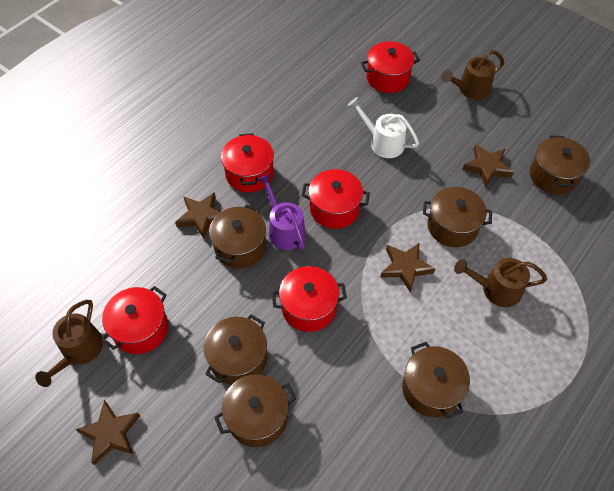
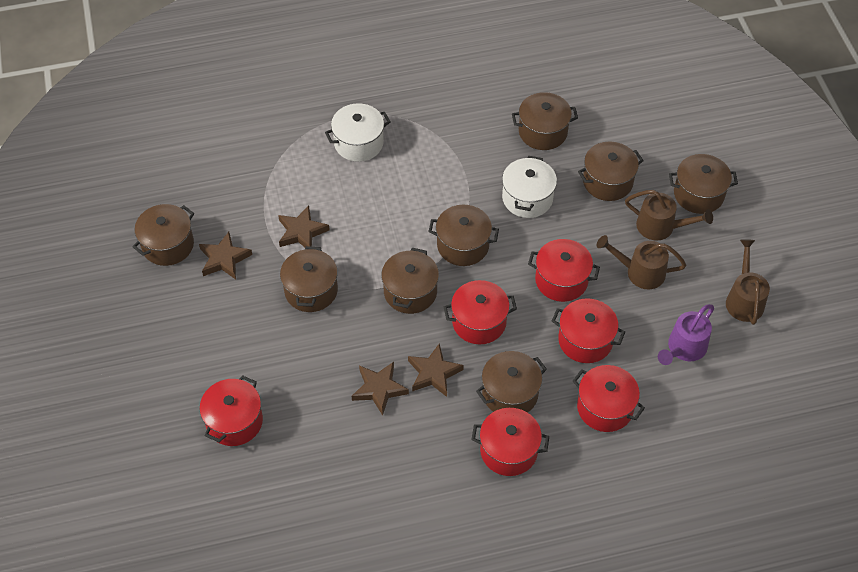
brown pot: 6 -> 8
red pot: 5 -> 6
white pot: 0 -> 2
white watering can: 1 -> 0

